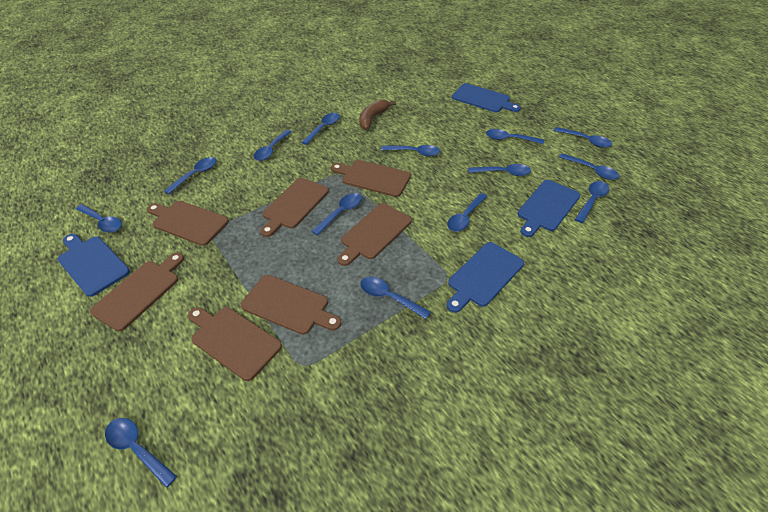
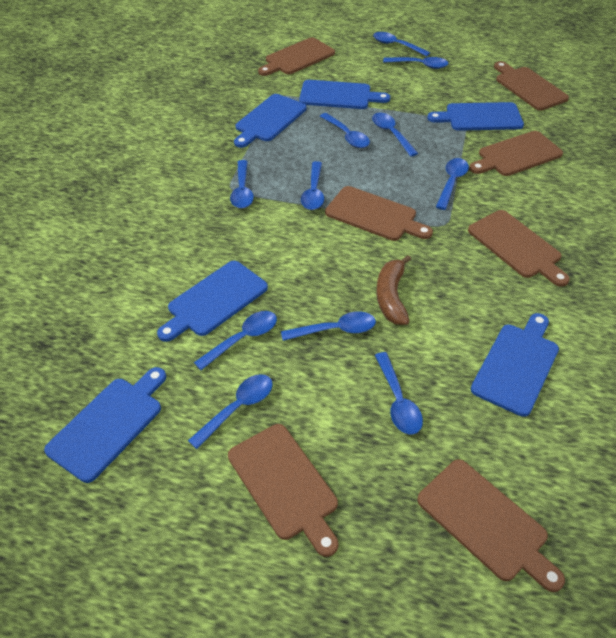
blue cutting board: 4 -> 6
blue spoon: 14 -> 11

